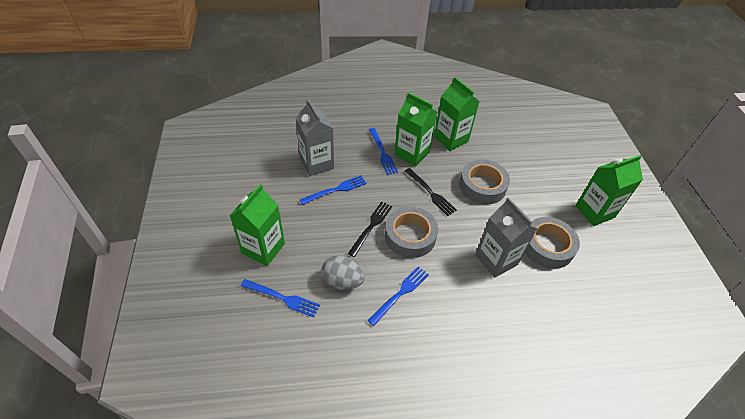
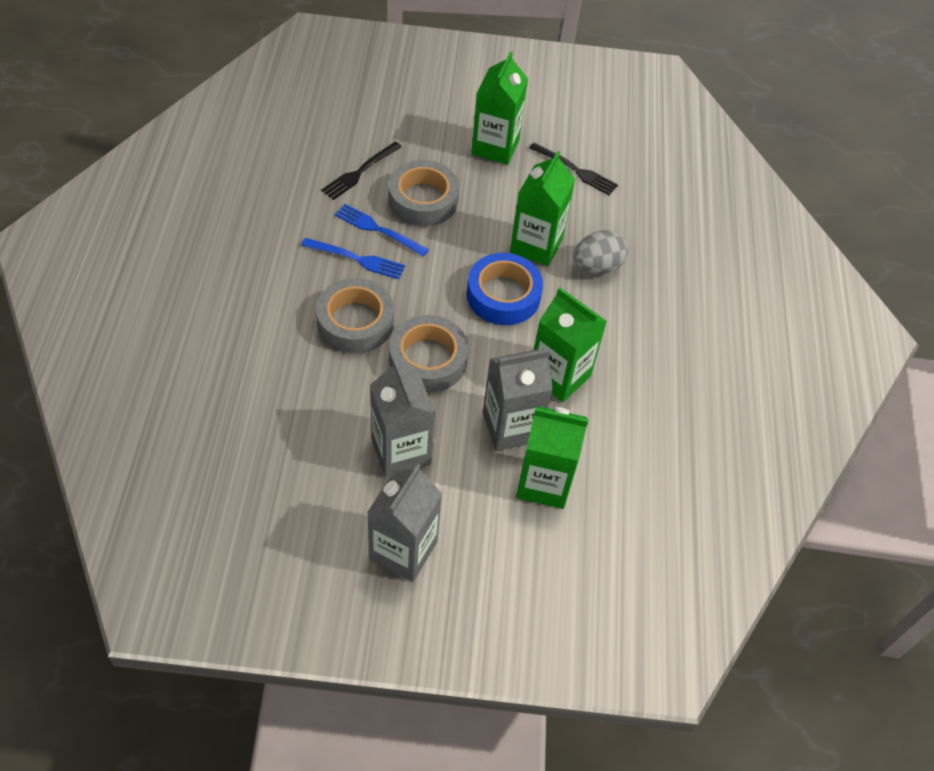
blue fork: 4 -> 2
blue tape: 0 -> 1
grey carton: 2 -> 3

